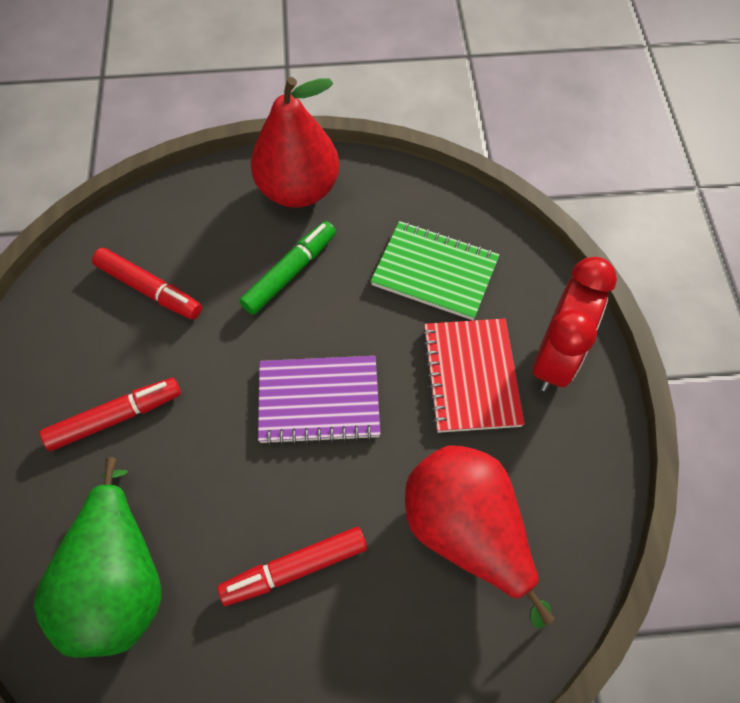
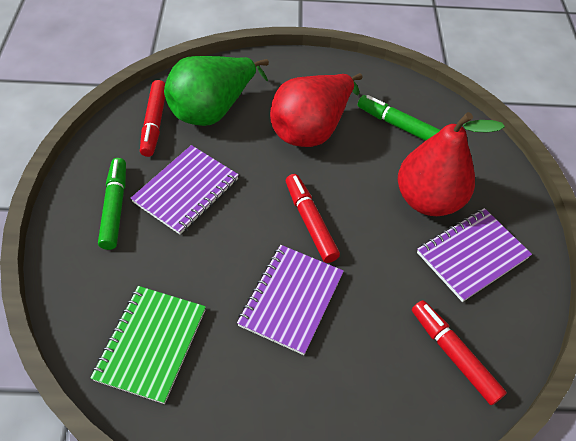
green marker: 1 -> 2
purple notebook: 1 -> 3
red clock: 1 -> 0
red notebook: 1 -> 0

